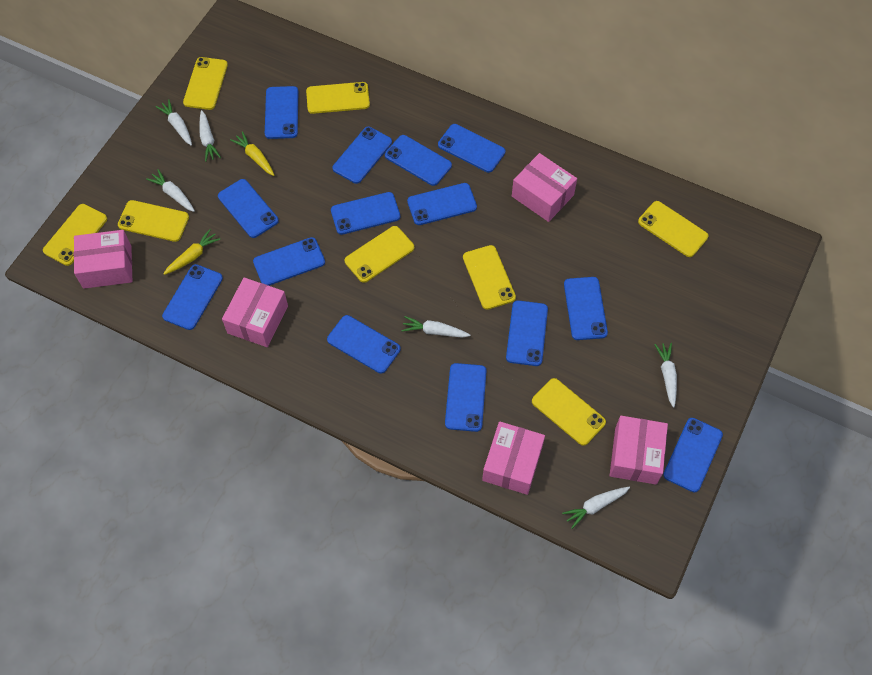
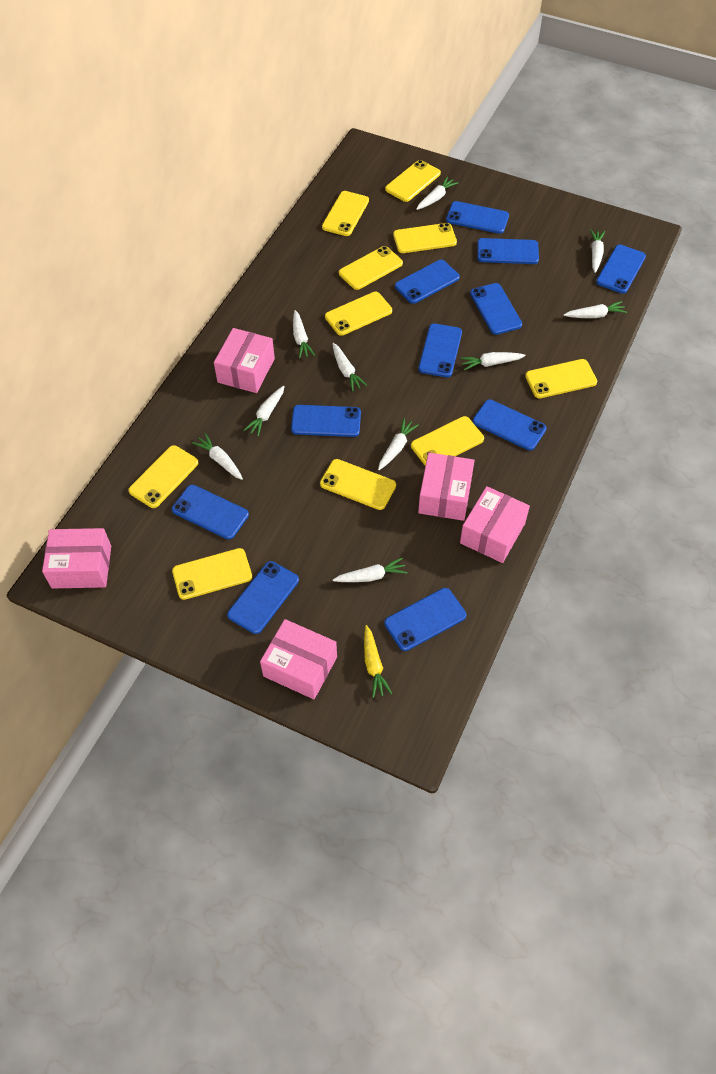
blue phone: 14 -> 11
white carrot: 6 -> 10
yellow carrot: 2 -> 1
yellow phone: 8 -> 10

